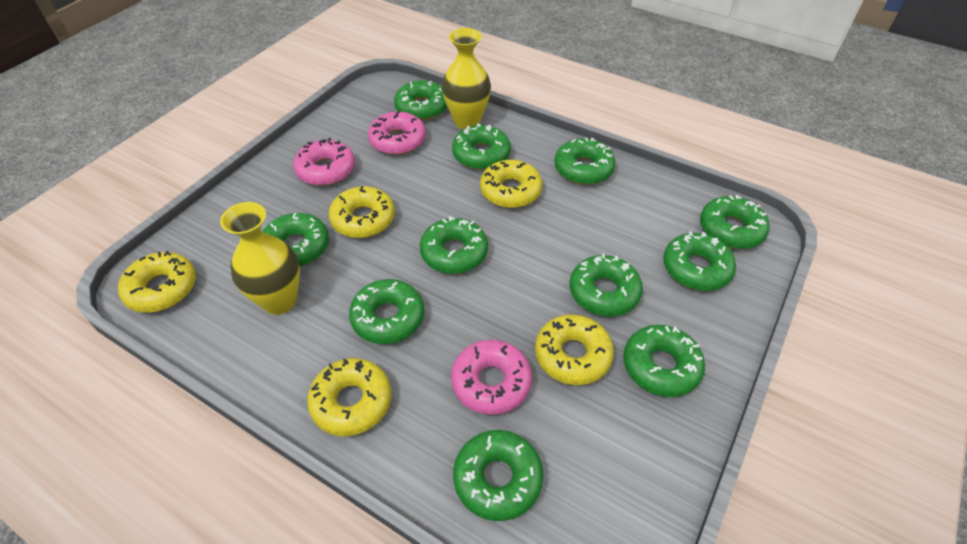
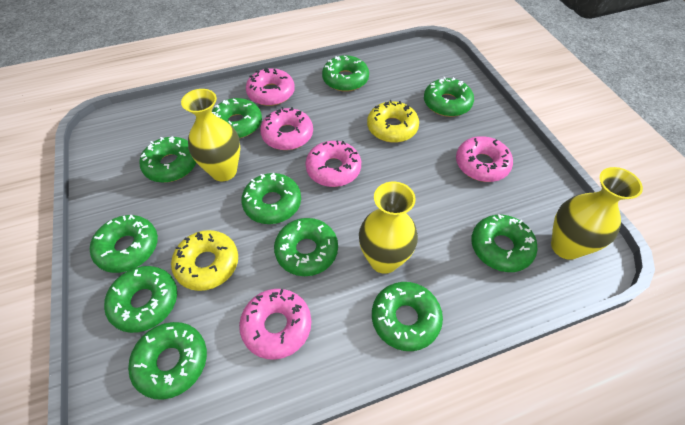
pink donut: 3 -> 5
yellow donut: 5 -> 2
yellow vase: 2 -> 3

